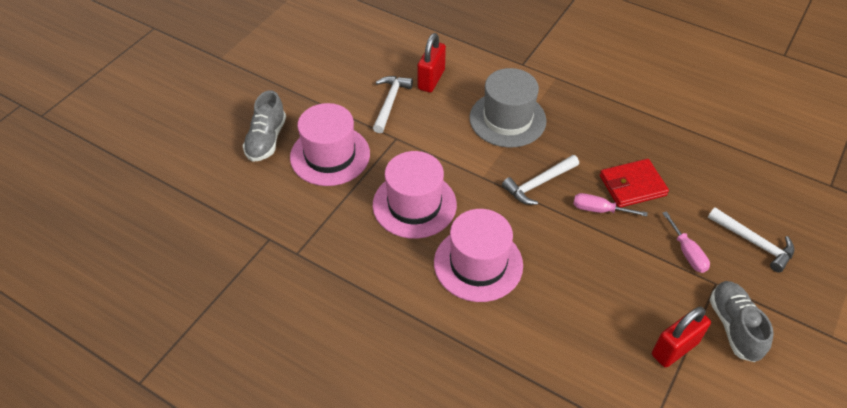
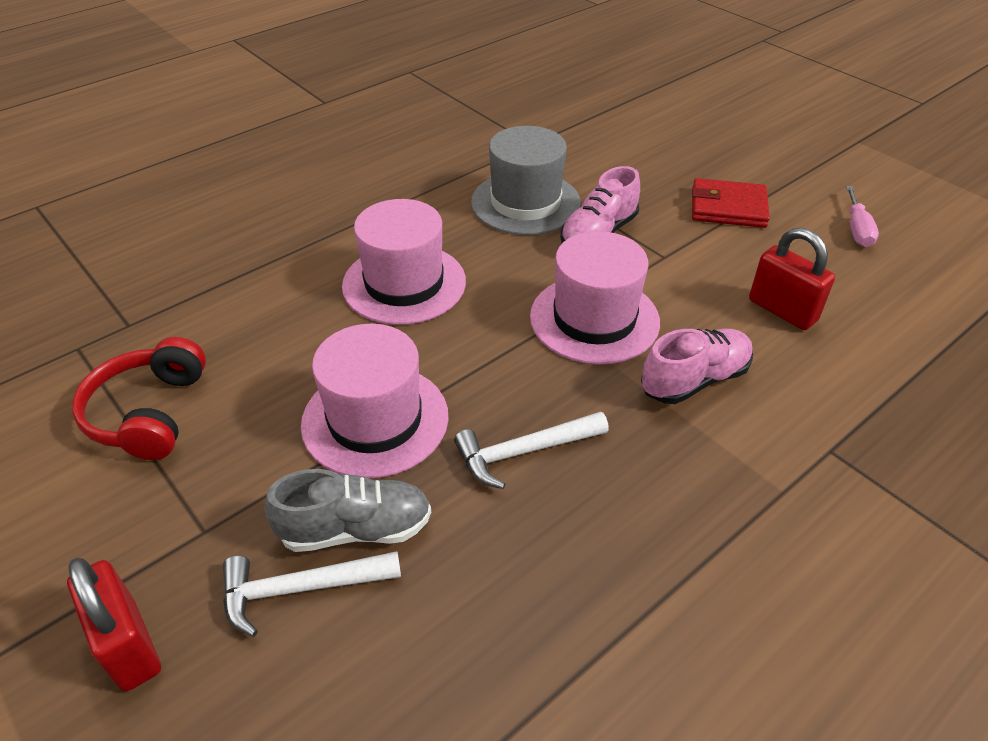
grey shoe: 2 -> 1
pink screwdriver: 2 -> 1
pink shoe: 0 -> 2
red headphones: 0 -> 1
white hammer: 3 -> 2

